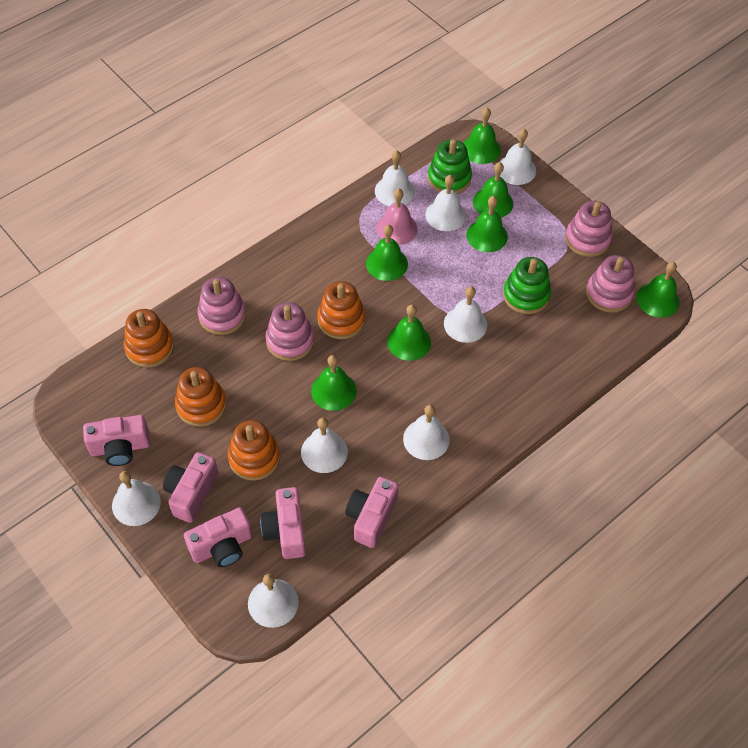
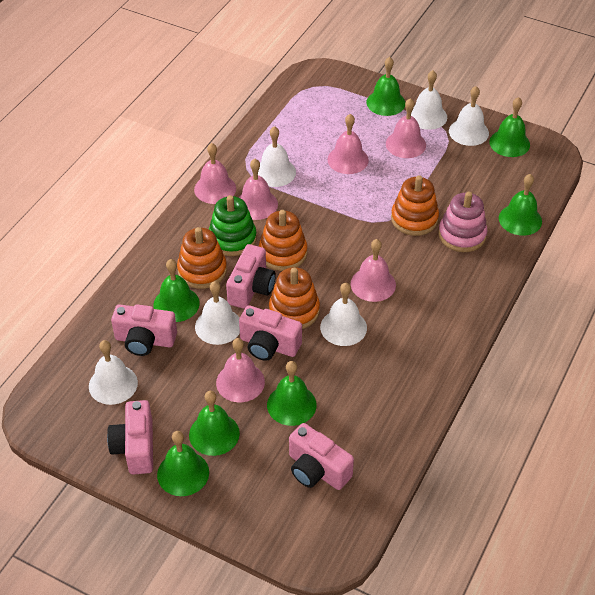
green stacking toy: 2 -> 1
pink bell: 1 -> 6
pink stacking toy: 4 -> 1
white bell: 8 -> 6

